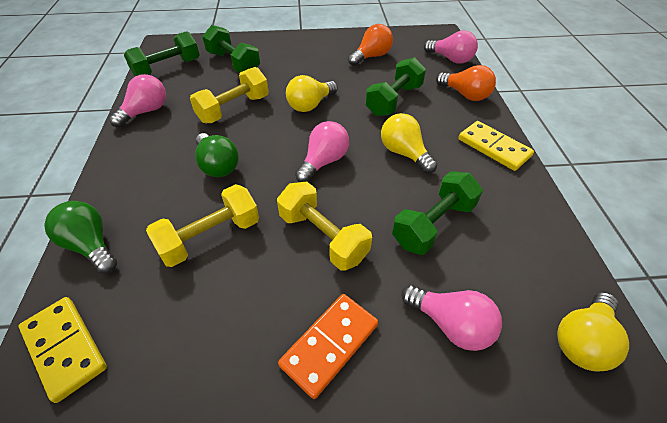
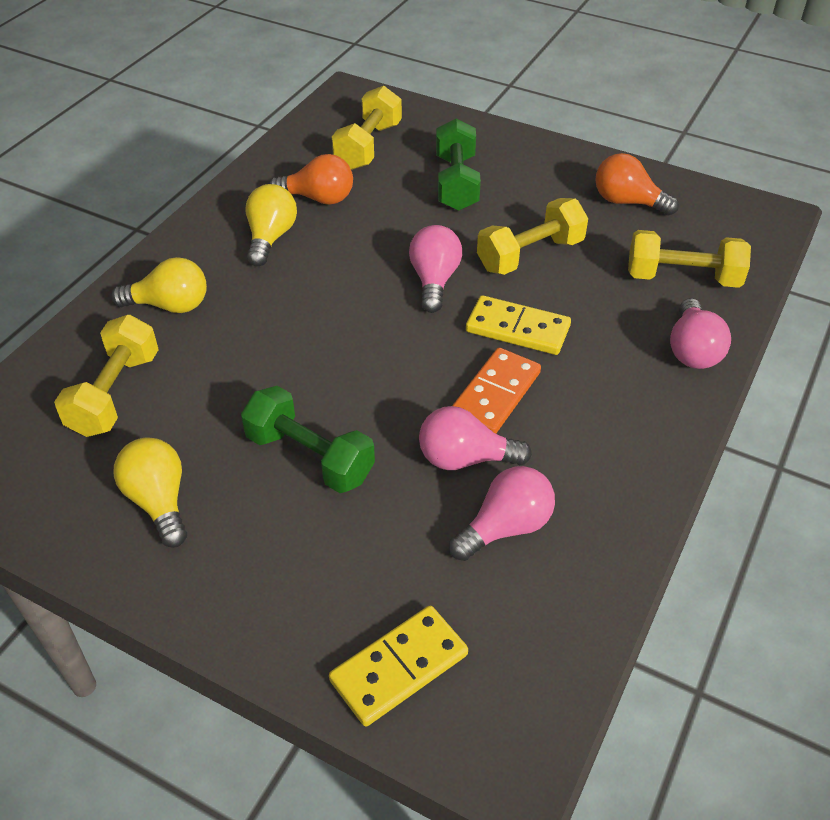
green dumbbell: 4 -> 2
green light bulb: 2 -> 0
yellow dumbbell: 3 -> 4

